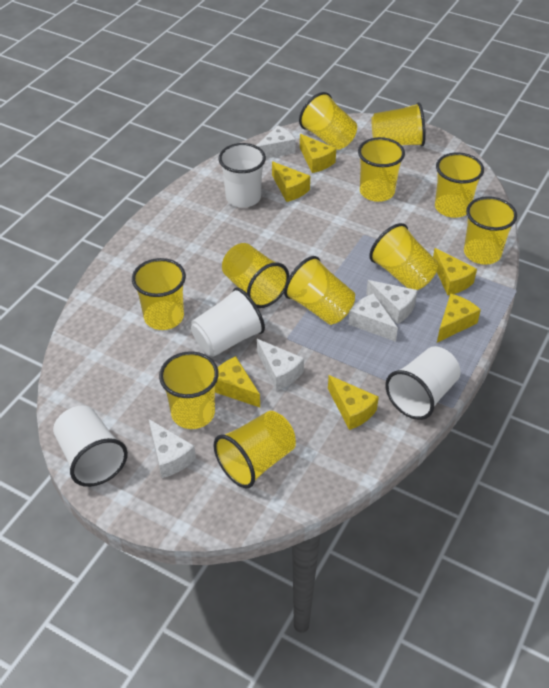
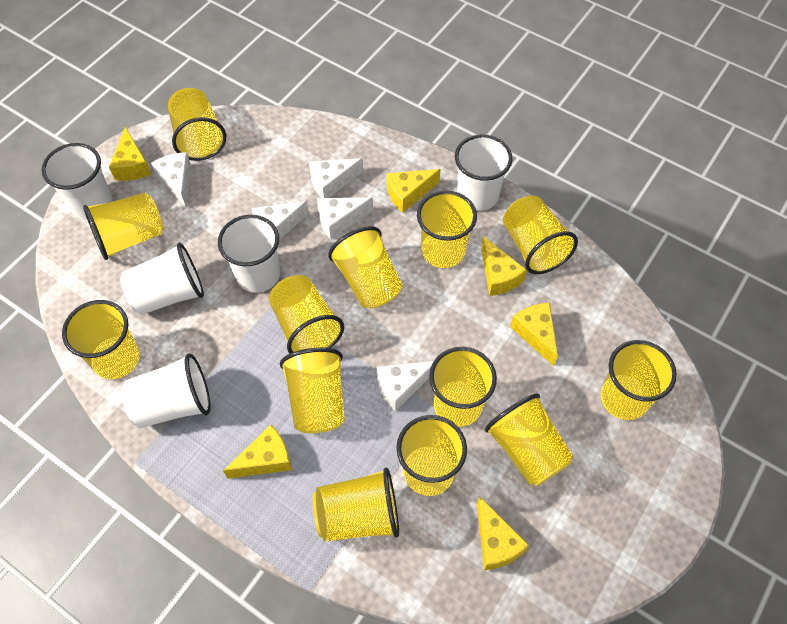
white cup: 4 -> 5
yellow cup: 11 -> 13

